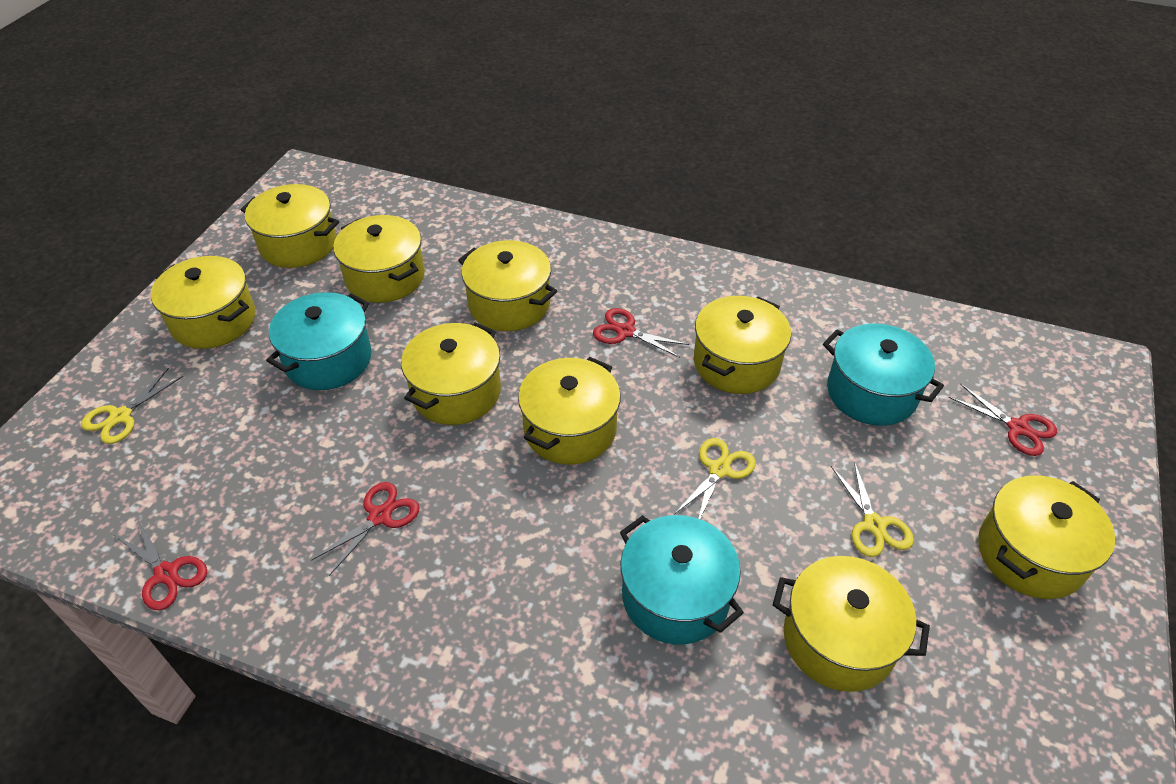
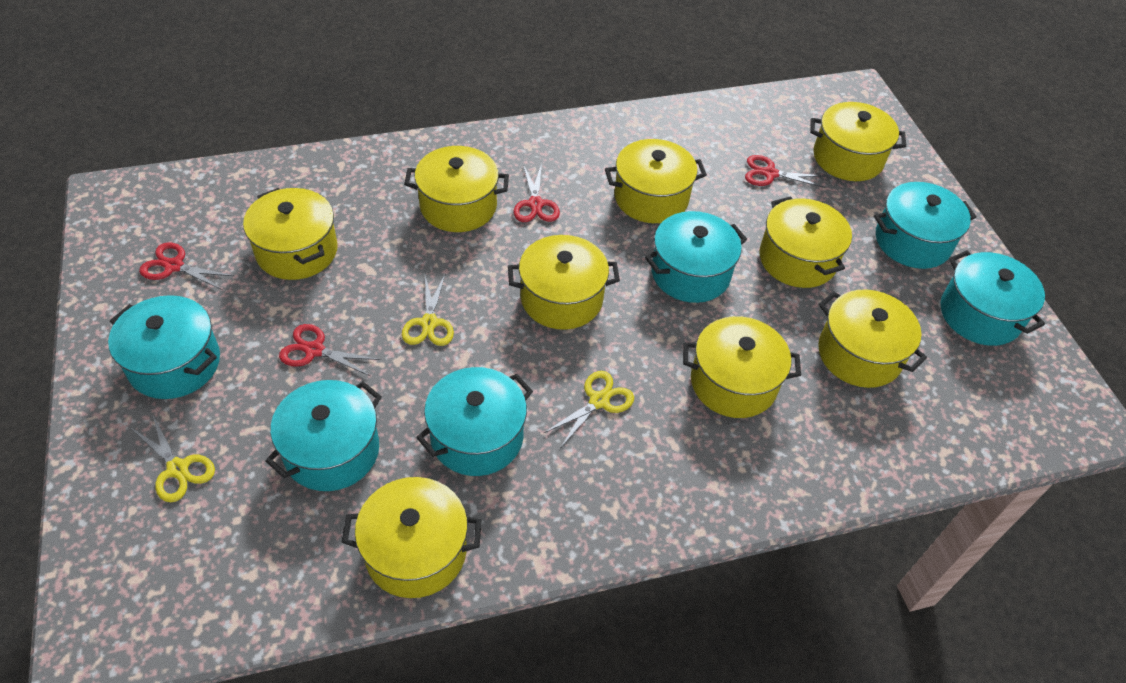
turquoise pot: 3 -> 6

